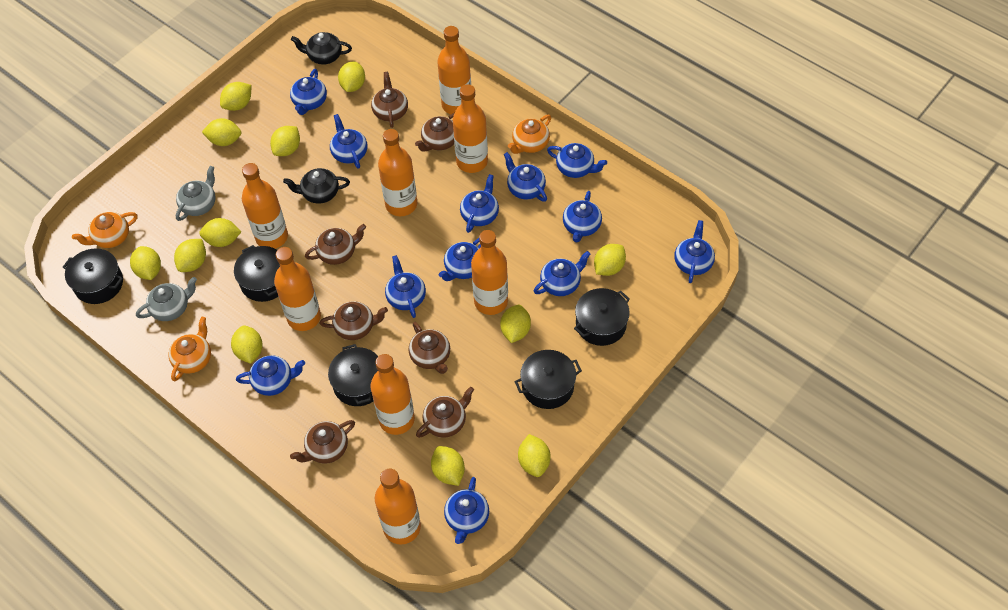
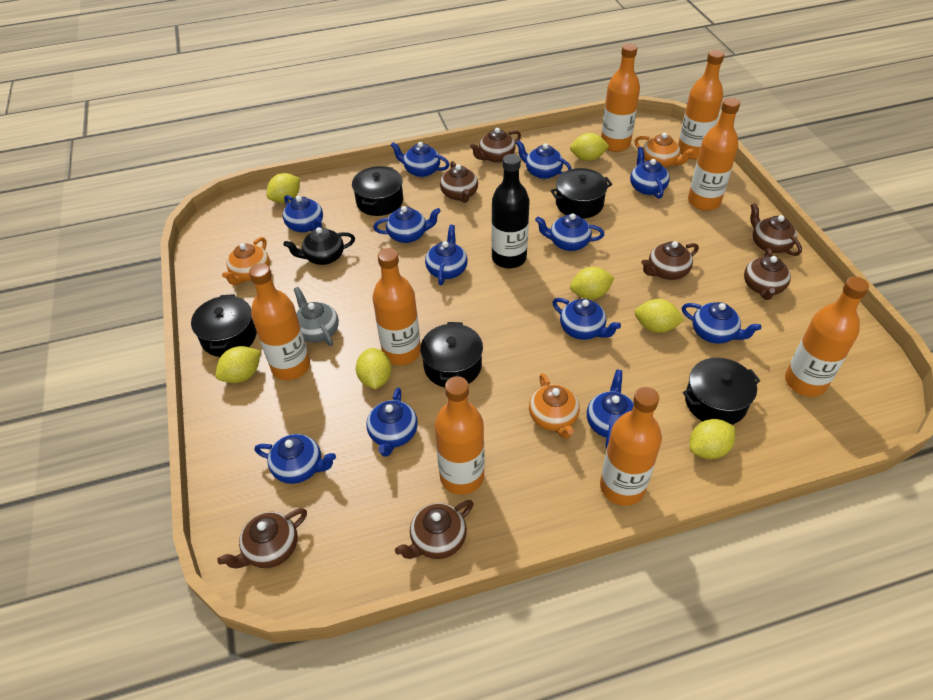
black bottle: 0 -> 1
black teapot: 2 -> 1
grey teapot: 2 -> 1
yellow lemon: 12 -> 7

